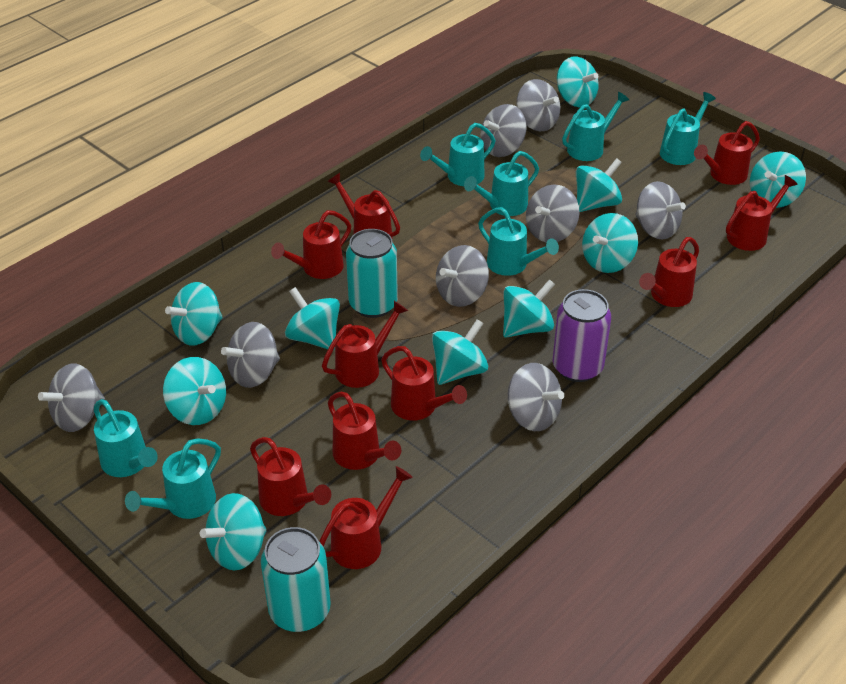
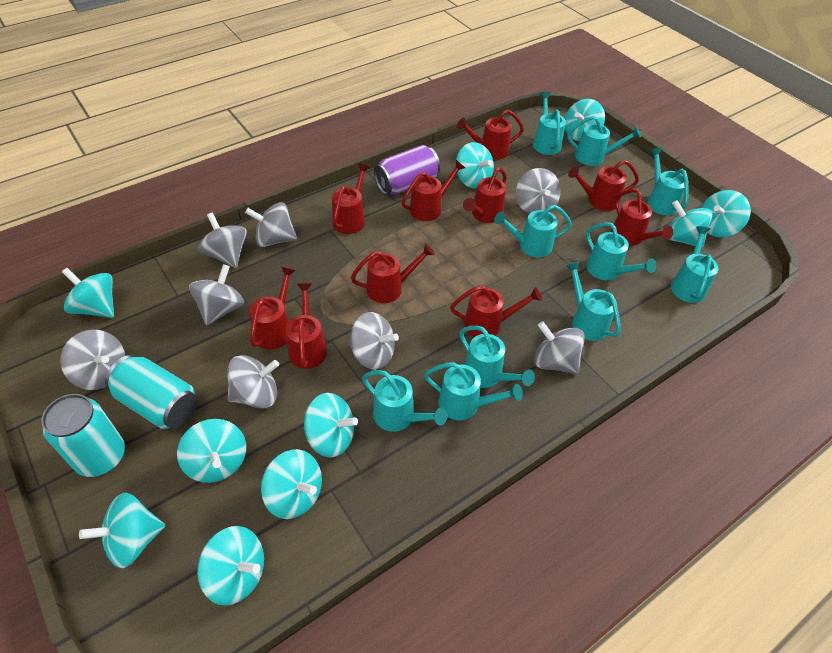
turquoise watering can: 7 -> 10

